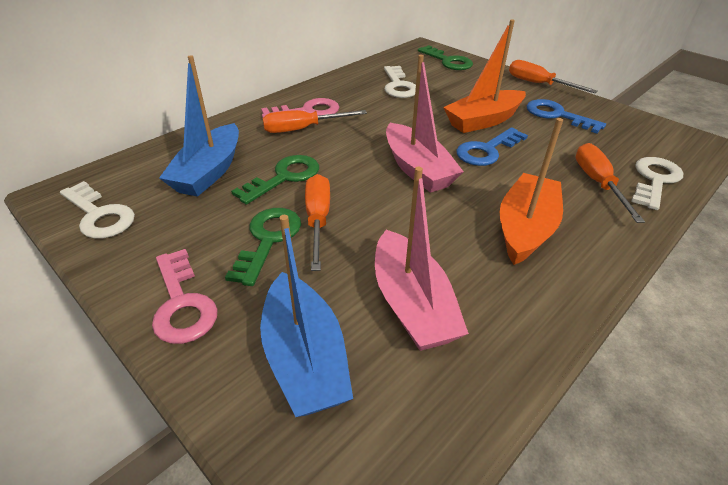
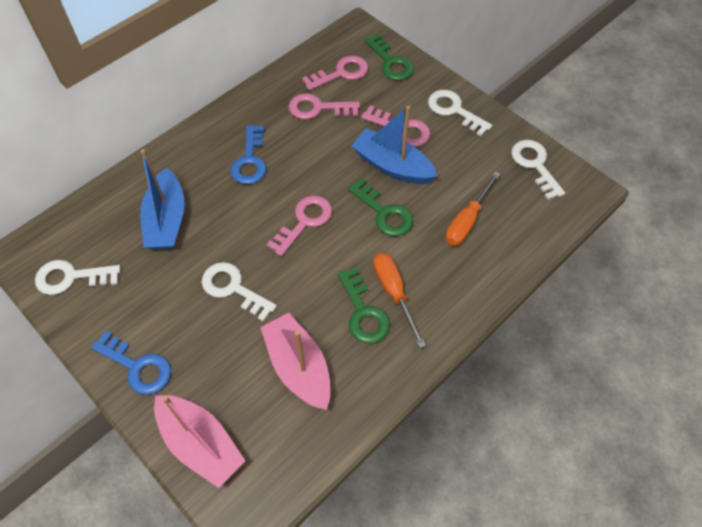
orange boat: 2 -> 0
orange screwdriver: 4 -> 2
pink key: 2 -> 4
white key: 3 -> 4

